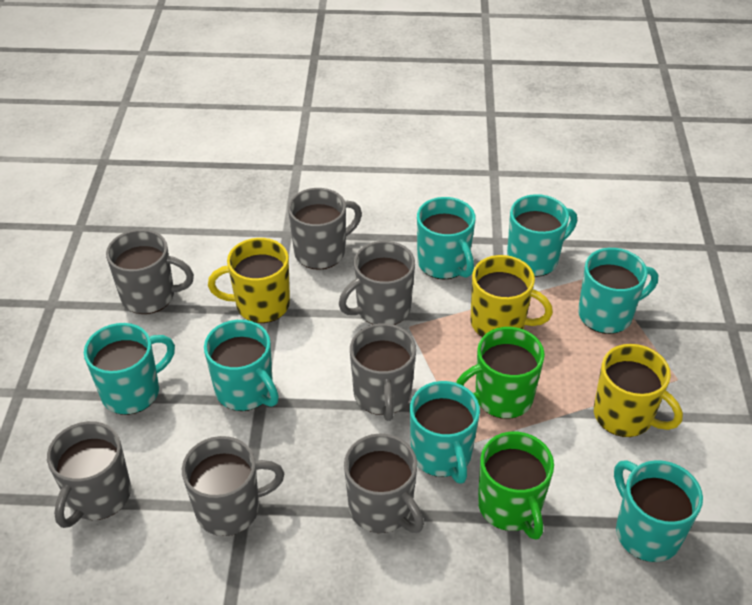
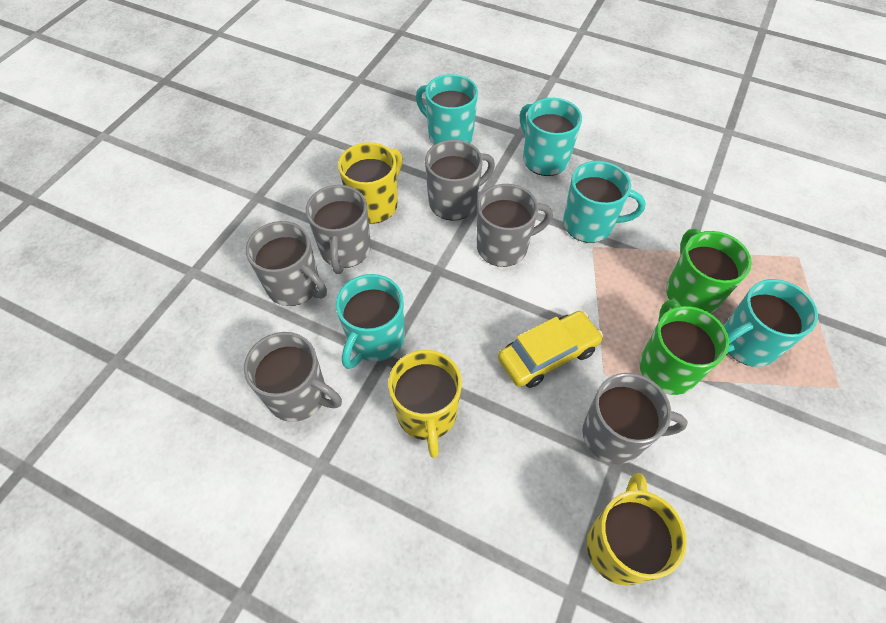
grey mug: 7 -> 6
turquoise mug: 7 -> 5
yellow car: 0 -> 1

